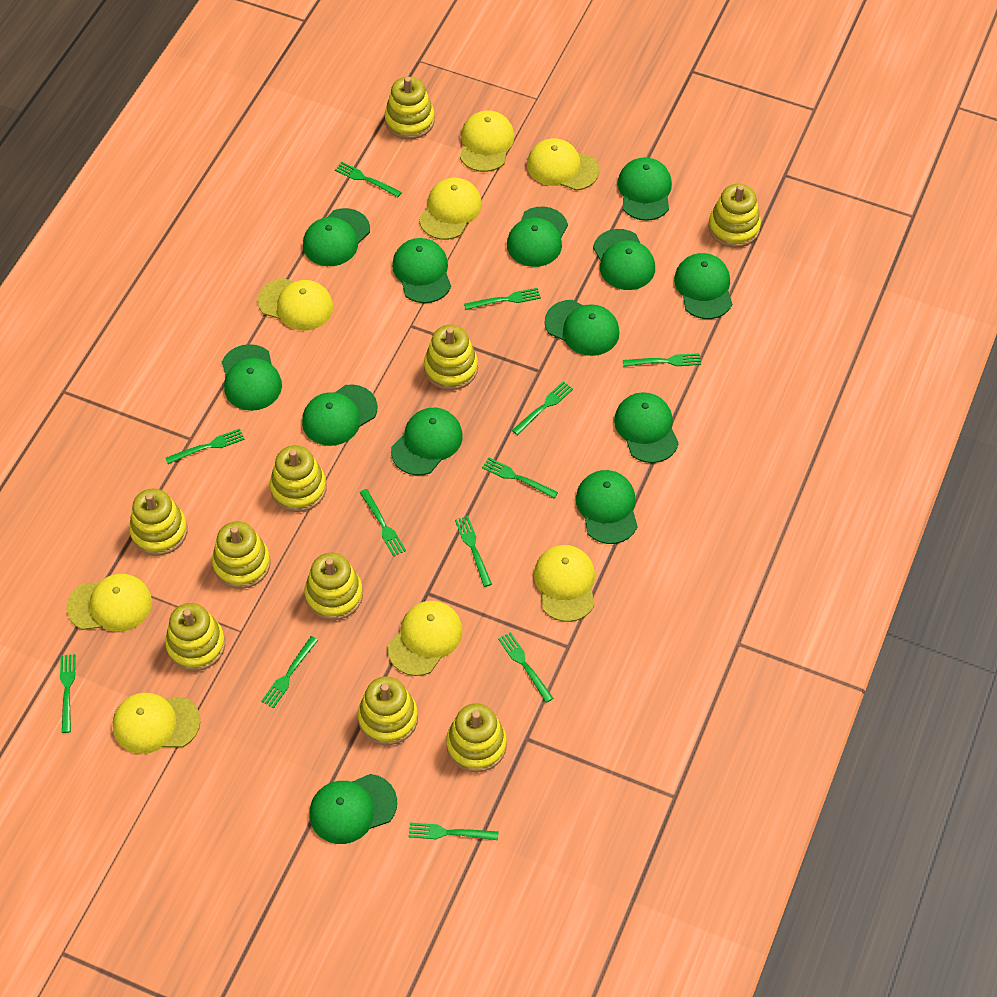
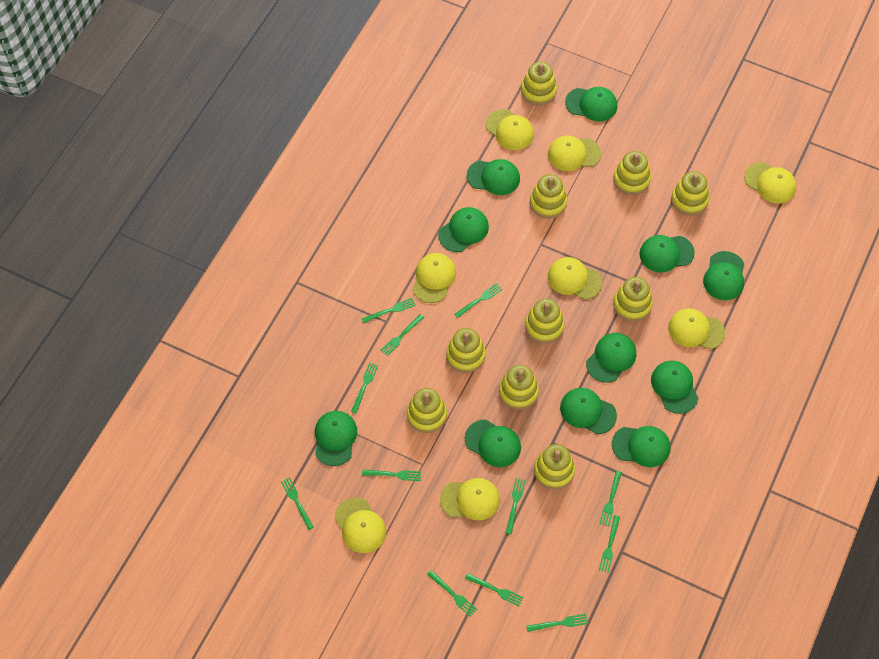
green cap: 13 -> 11

